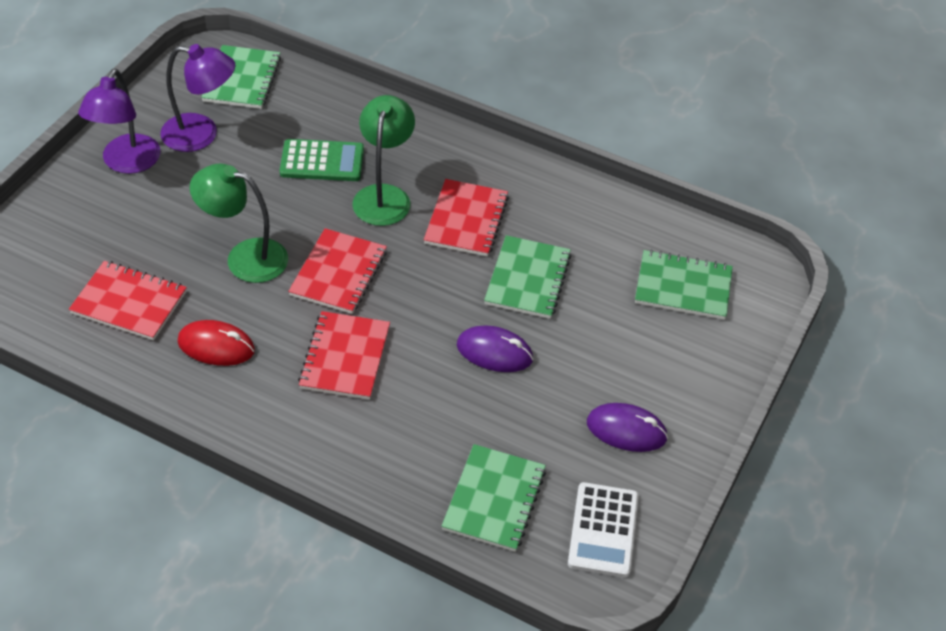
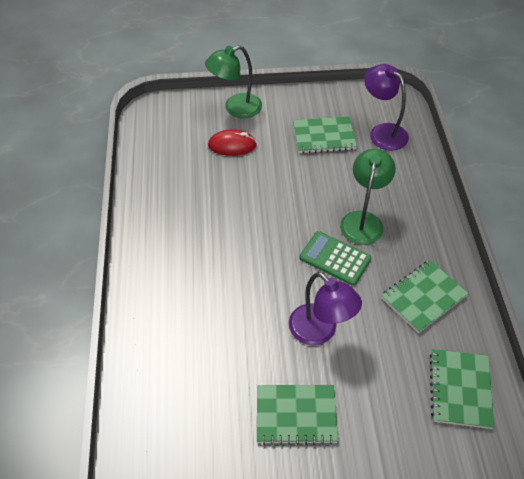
purple mouse: 2 -> 0
red notebook: 4 -> 0
white calculator: 1 -> 0

